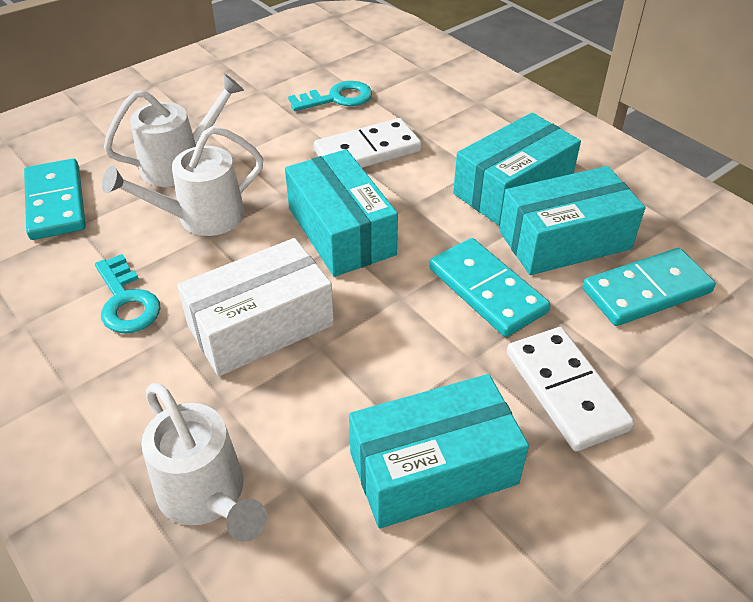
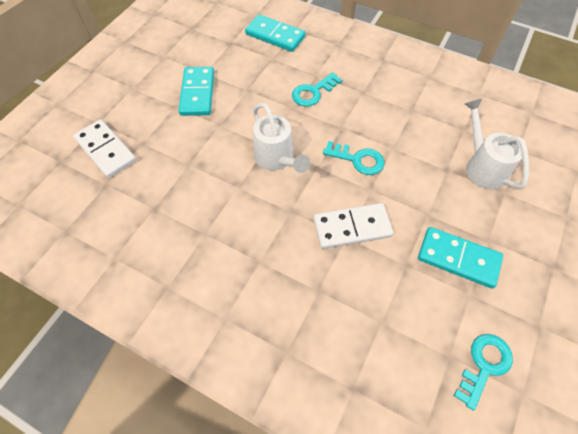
turquoise box: 4 -> 0
turquoise key: 2 -> 3
white box: 1 -> 0
white watering can: 3 -> 2

